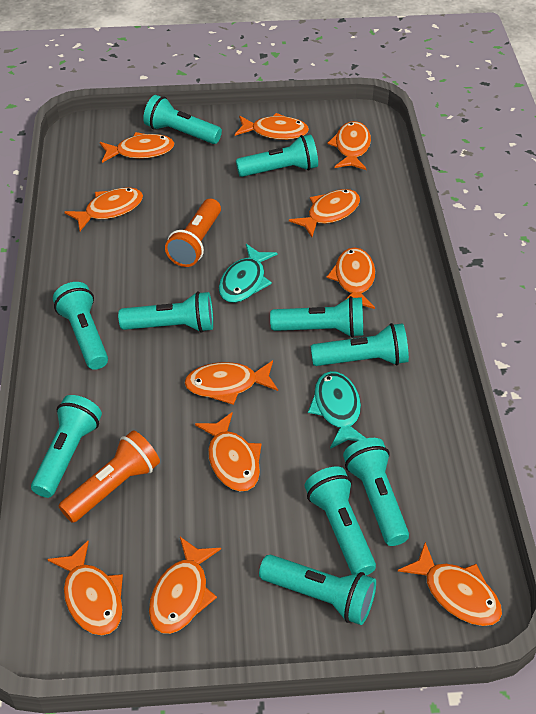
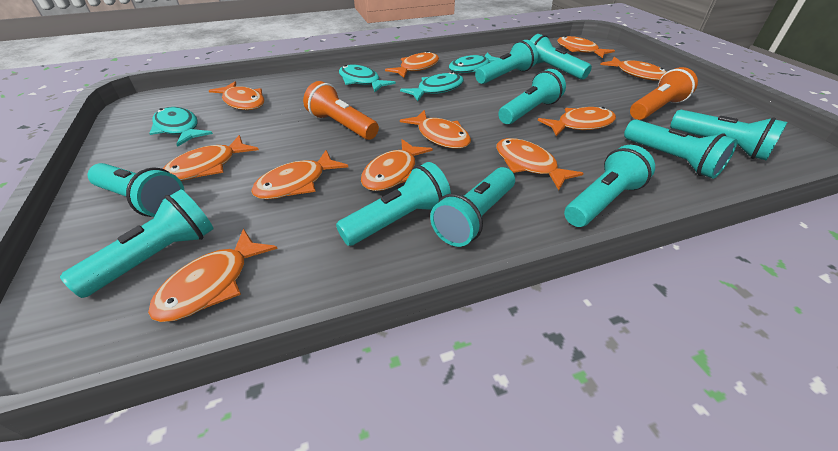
turquoise fish: 2 -> 4

